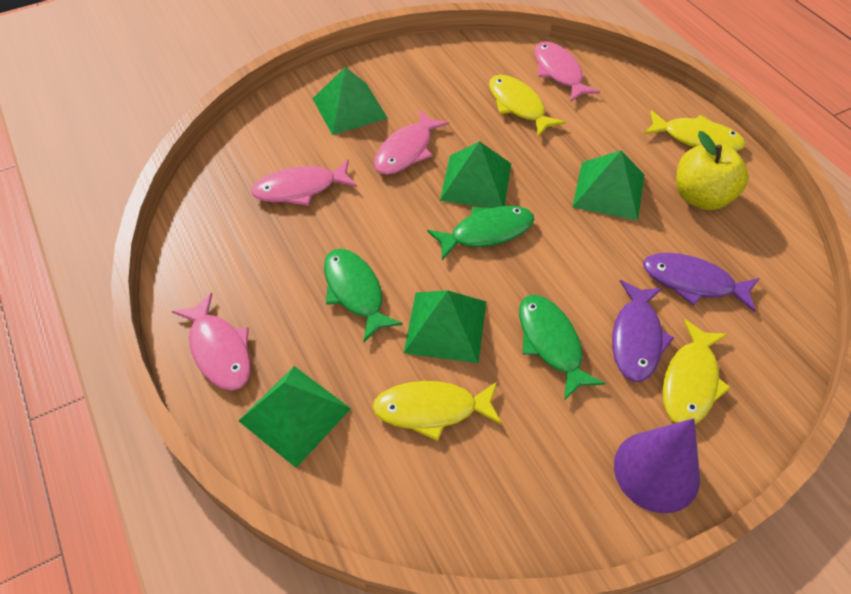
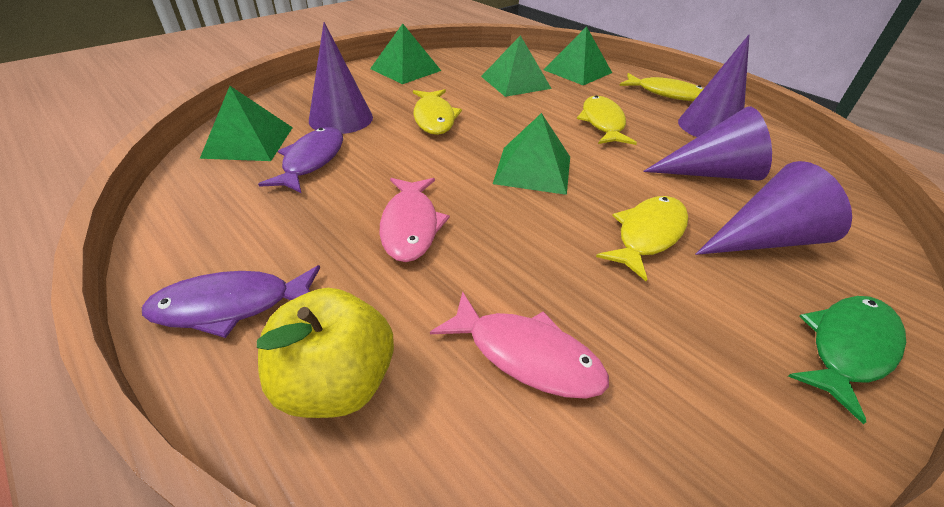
green fish: 3 -> 1
pink fish: 4 -> 2
purple cone: 1 -> 4

